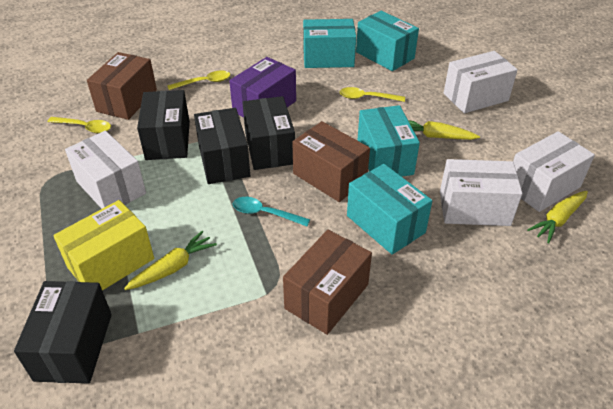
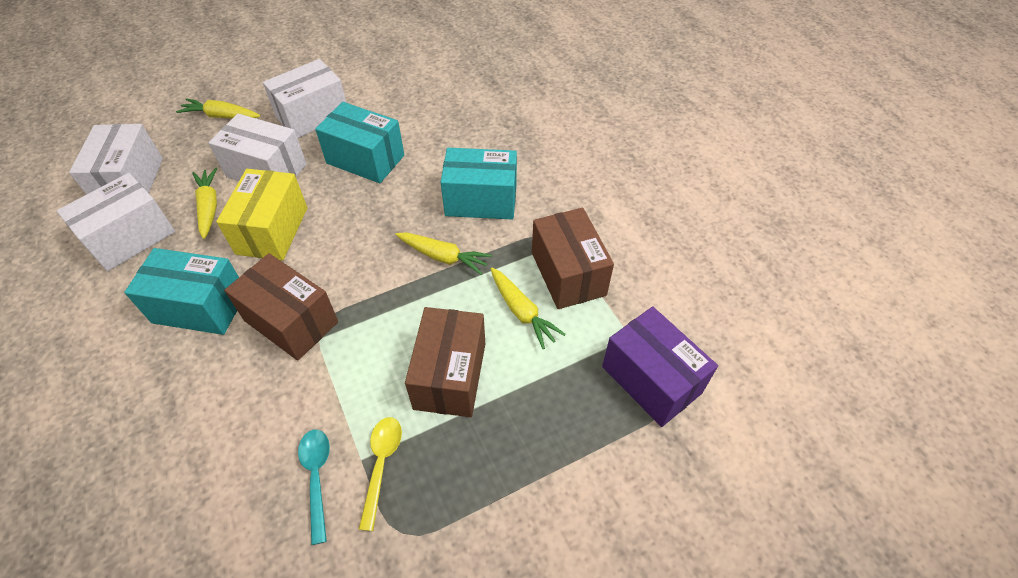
black box: 4 -> 0
turquoise box: 4 -> 3
yellow carrot: 3 -> 4
yellow spoon: 3 -> 1

